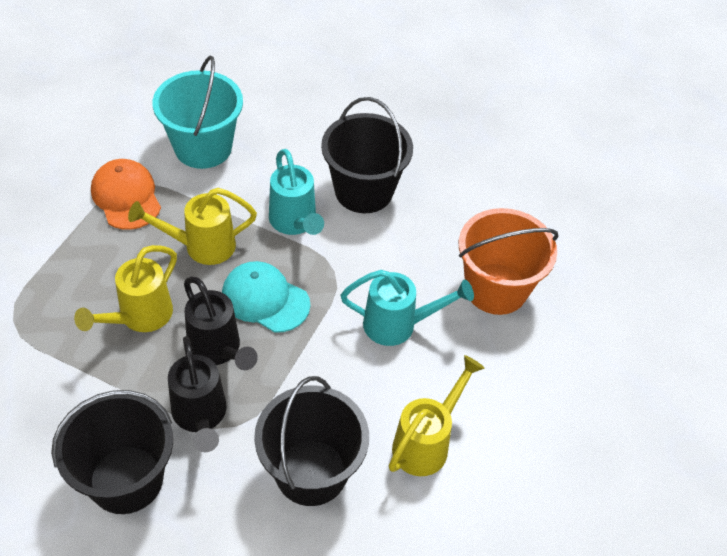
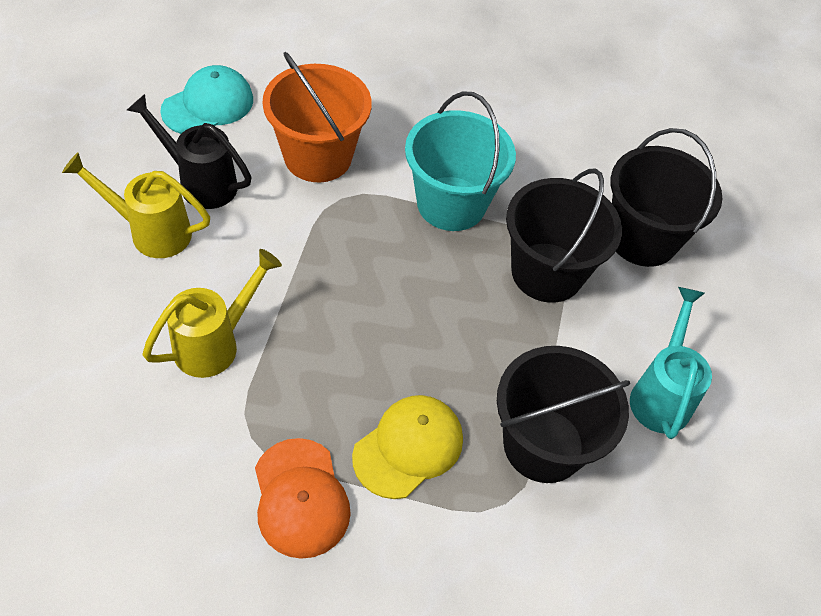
black watering can: 2 -> 1
turquoise watering can: 2 -> 1
yellow cap: 0 -> 1
yellow watering can: 3 -> 2

